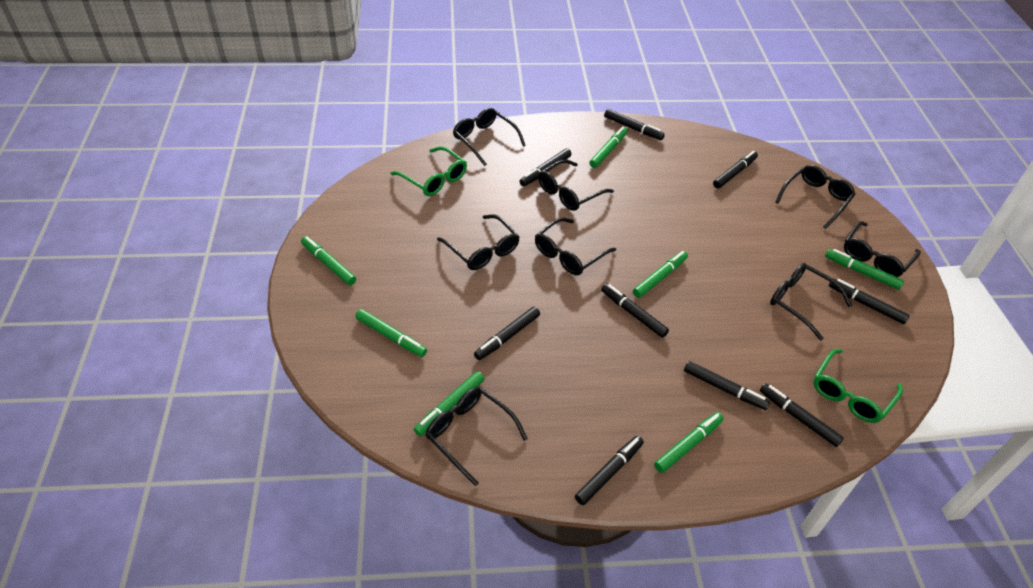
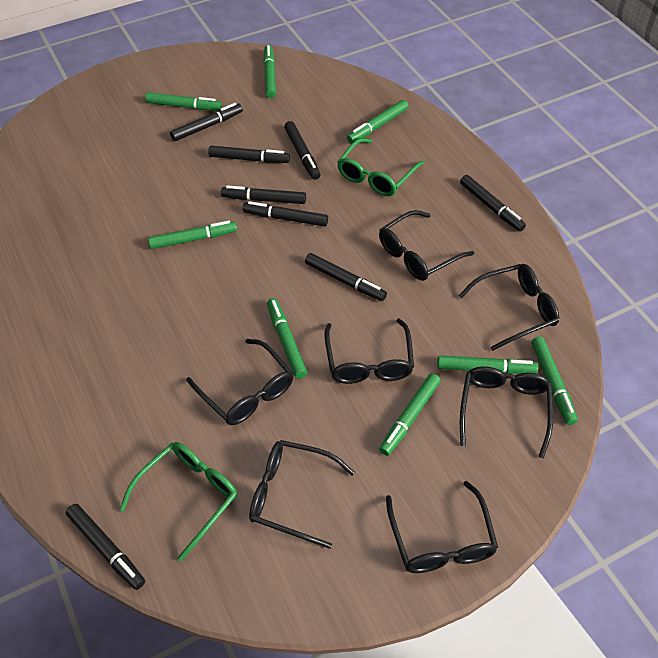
black glasses: 8 -> 7
black marker: 9 -> 8
green marker: 7 -> 8

